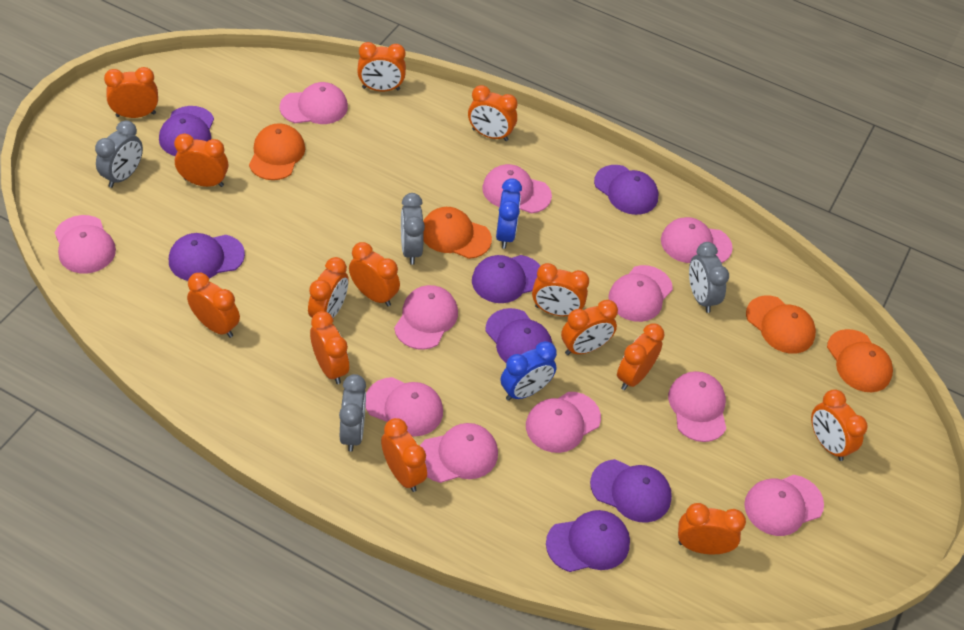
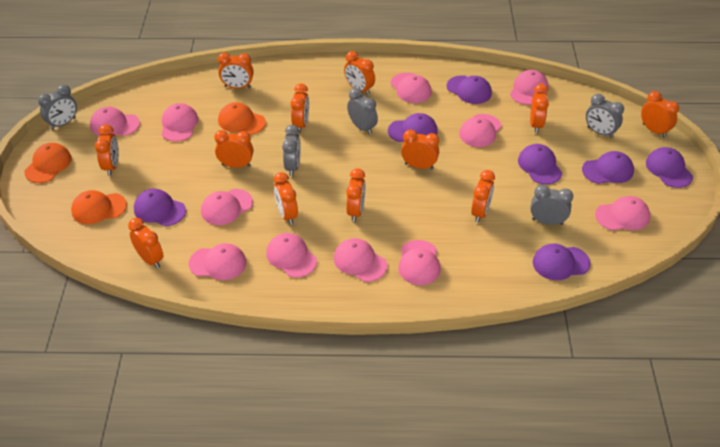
blue clock: 2 -> 0
grey clock: 4 -> 5
orange cap: 4 -> 3
orange clock: 14 -> 12

